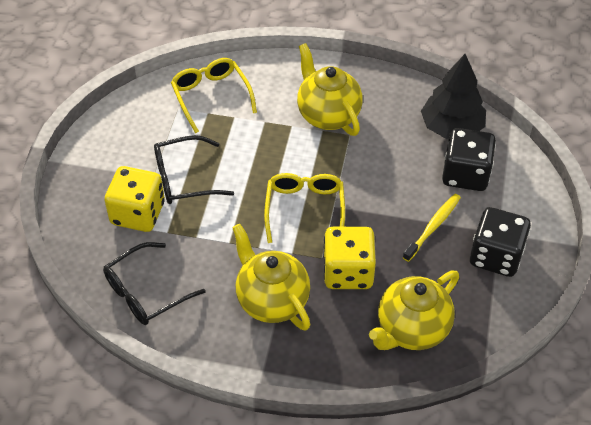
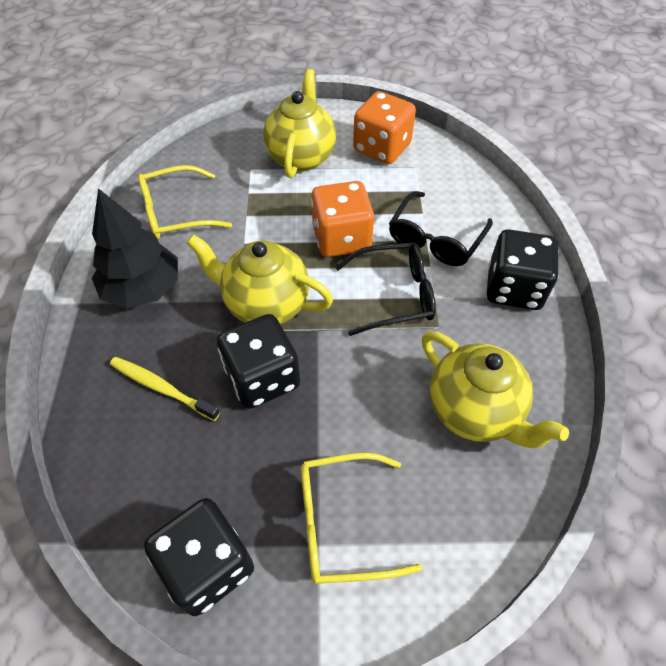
black dice: 2 -> 3
orange dice: 0 -> 2
yellow dice: 2 -> 0

